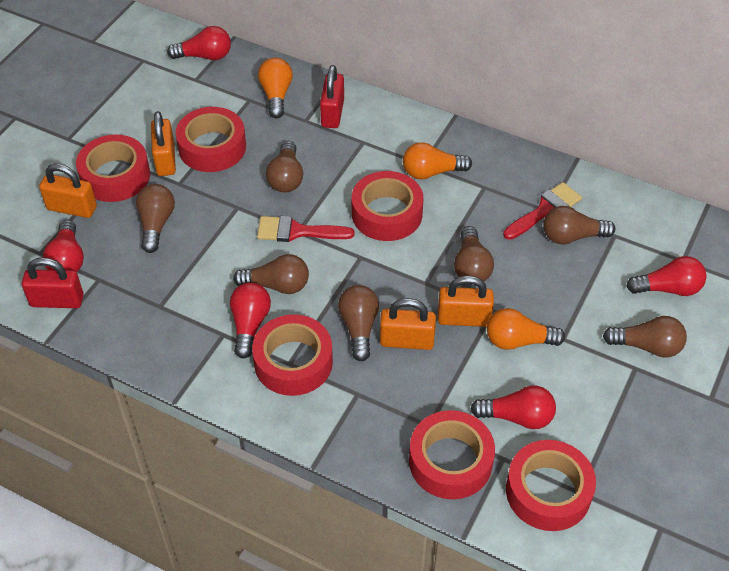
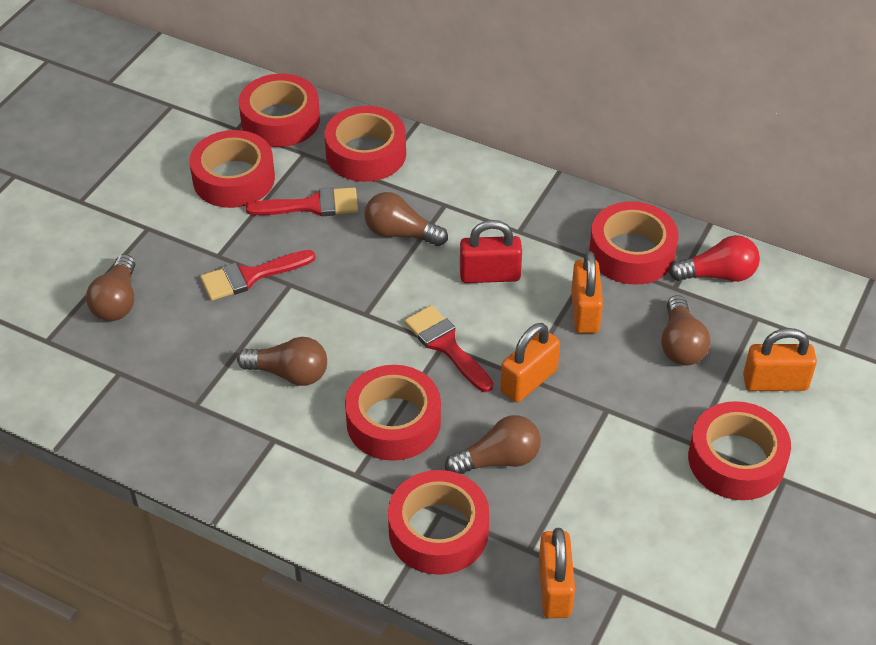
brown light bulb: 7 -> 5
orange light bulb: 3 -> 0
red brush: 2 -> 3
red light bulb: 5 -> 1
red padlock: 2 -> 1
red tape: 6 -> 7

